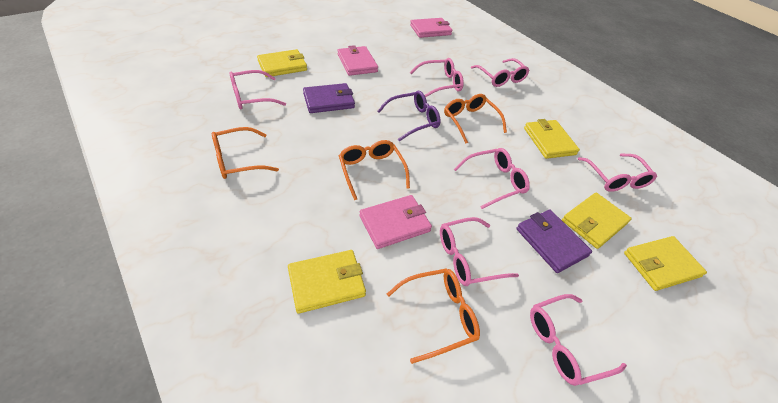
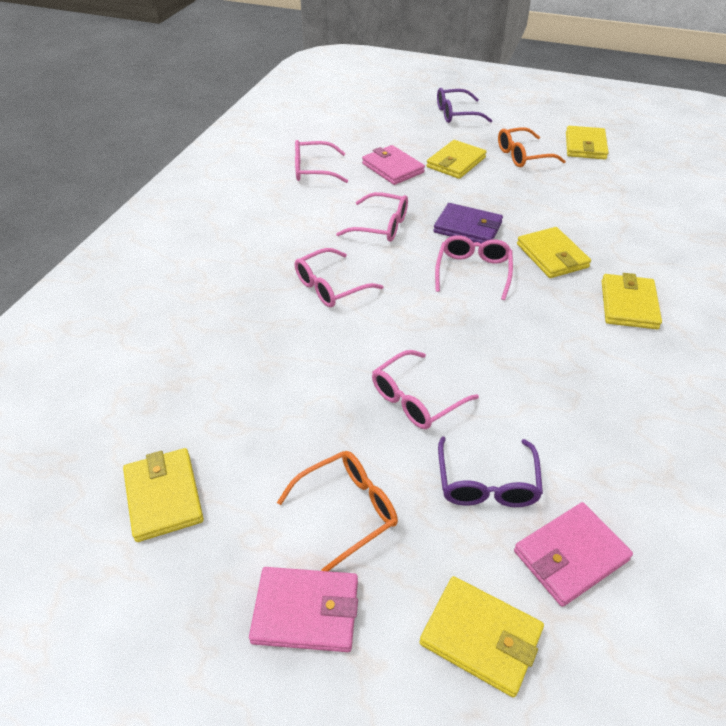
orange glasses: 4 -> 2
pink glasses: 7 -> 5
purple glasses: 1 -> 2
purple wallet: 2 -> 1
yellow wallet: 5 -> 6

